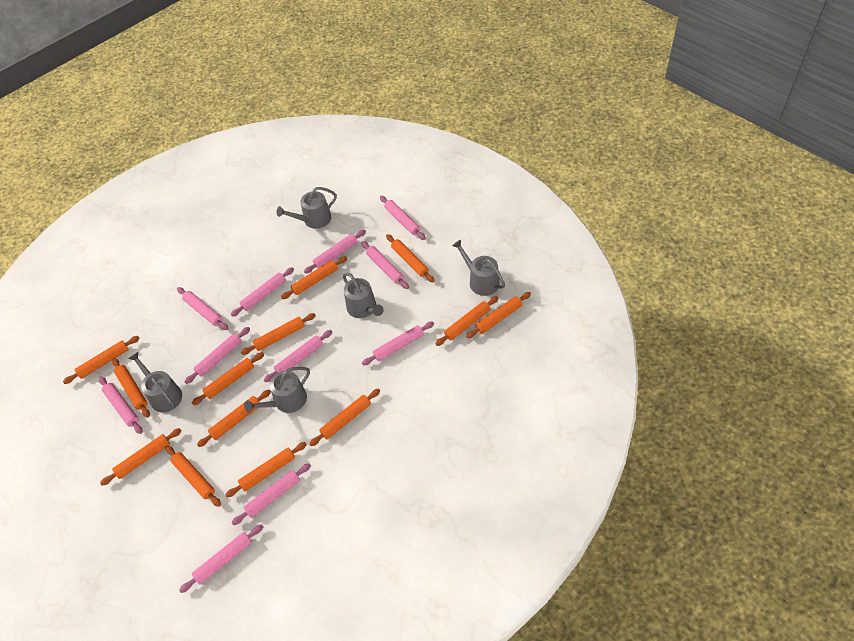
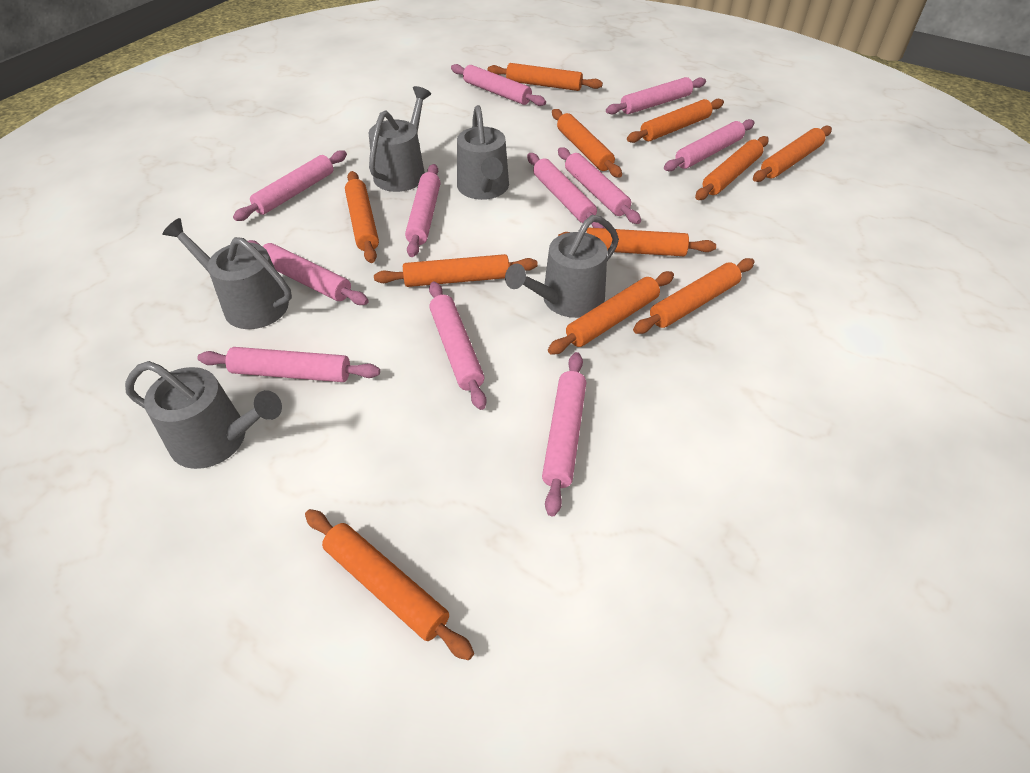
orange rolling pin: 13 -> 11

